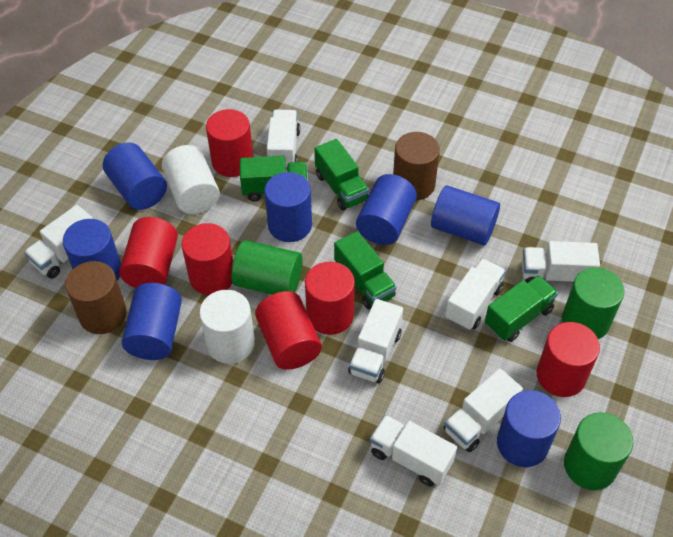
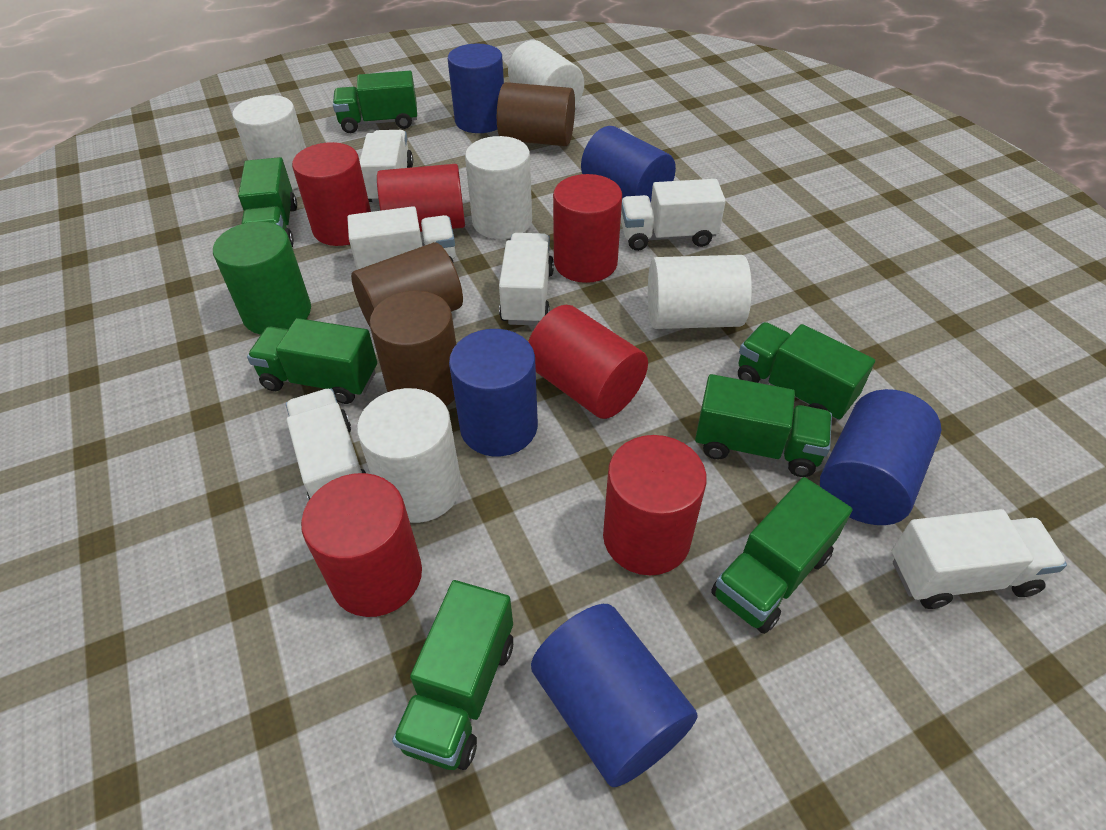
blue cylinder: 7 -> 5
brown cylinder: 2 -> 3
green cylinder: 3 -> 1
green truck: 4 -> 7
white cylinder: 2 -> 5
white truck: 7 -> 6

